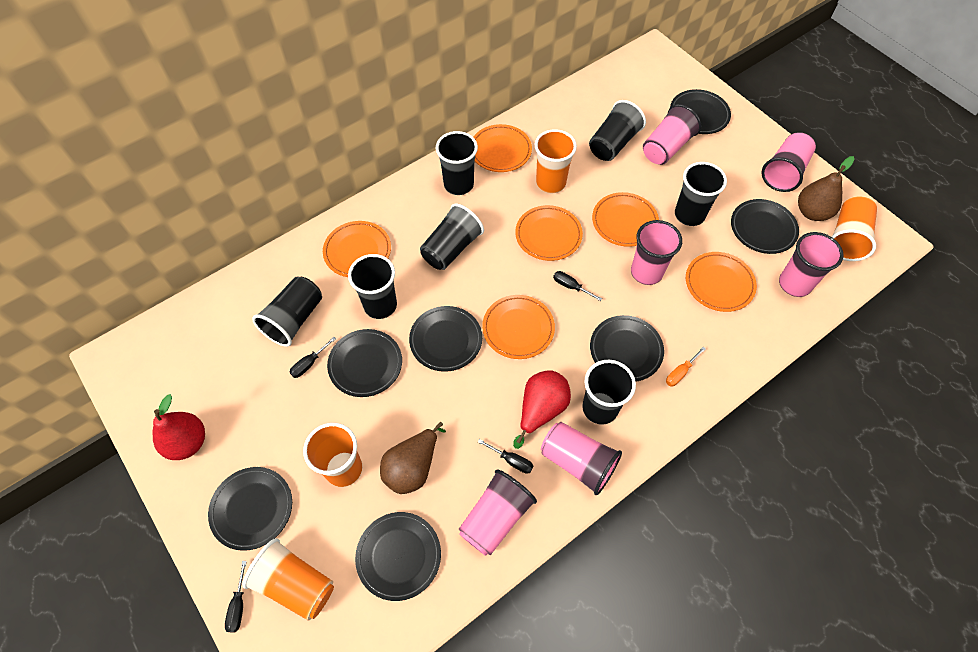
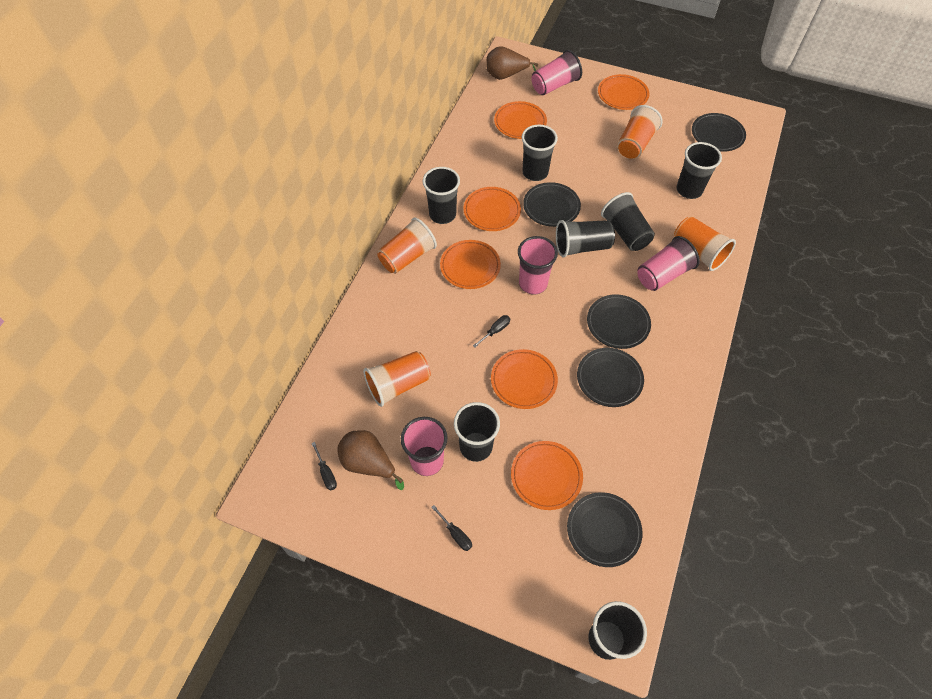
black plate: 7 -> 5
black screwdriver: 4 -> 3
orange screwdriver: 1 -> 0
pink cup: 6 -> 4
red pear: 2 -> 0

